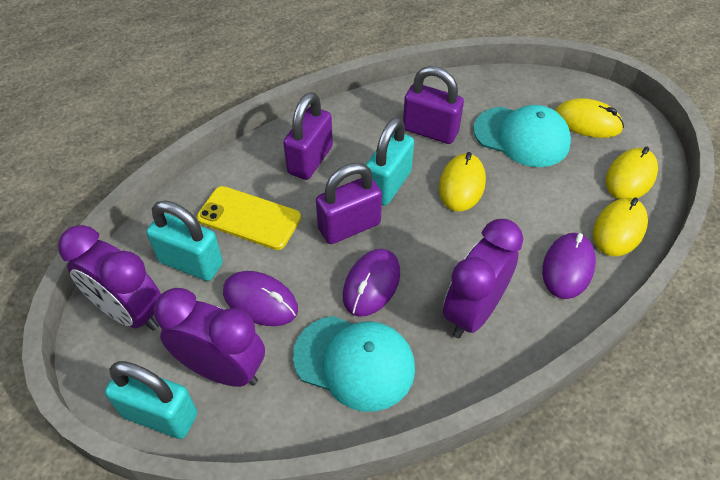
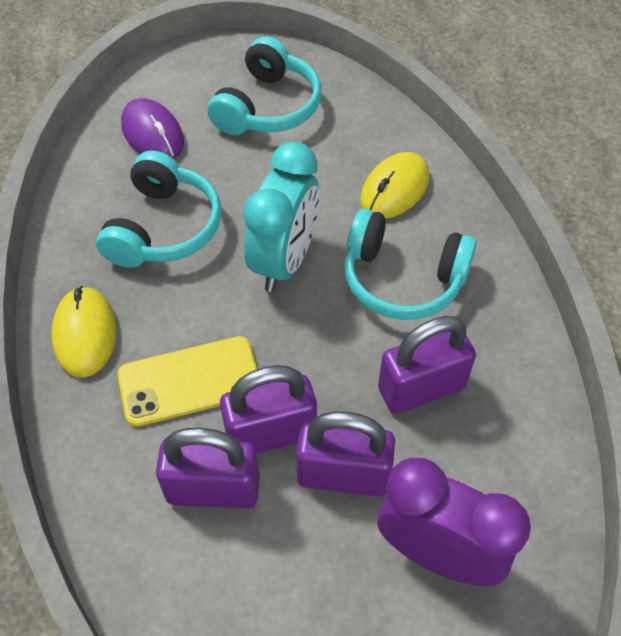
purple clock: 3 -> 1
purple mouse: 3 -> 1
purple padlock: 3 -> 4
turquoise cap: 2 -> 0
turquoise clock: 0 -> 1
turquoise headphones: 0 -> 3
turquoise padlock: 3 -> 0
yellow mouse: 4 -> 2

